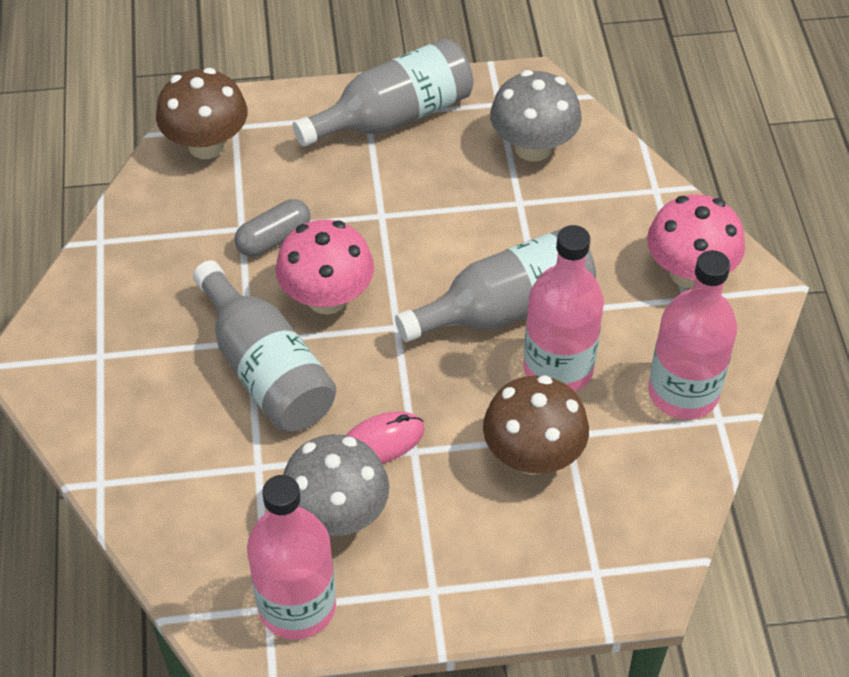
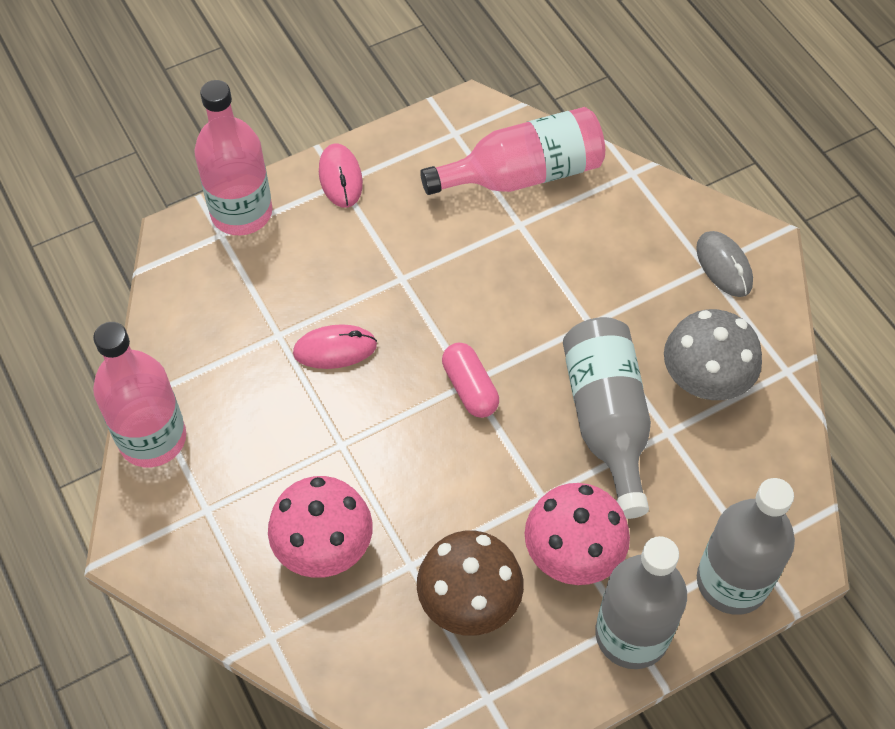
brown mushroom: 2 -> 1
grey capsule: 1 -> 0
grey mouse: 0 -> 1
grey mushroom: 2 -> 1
pink capsule: 0 -> 1
pink mouse: 1 -> 2

